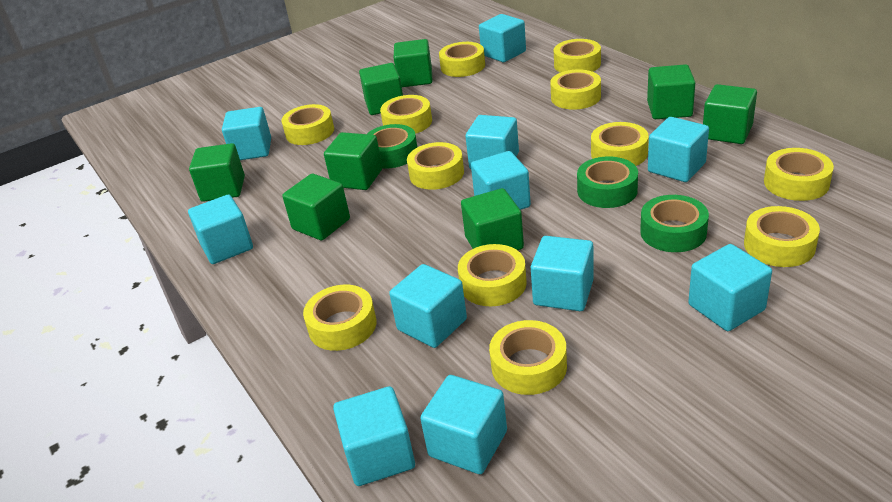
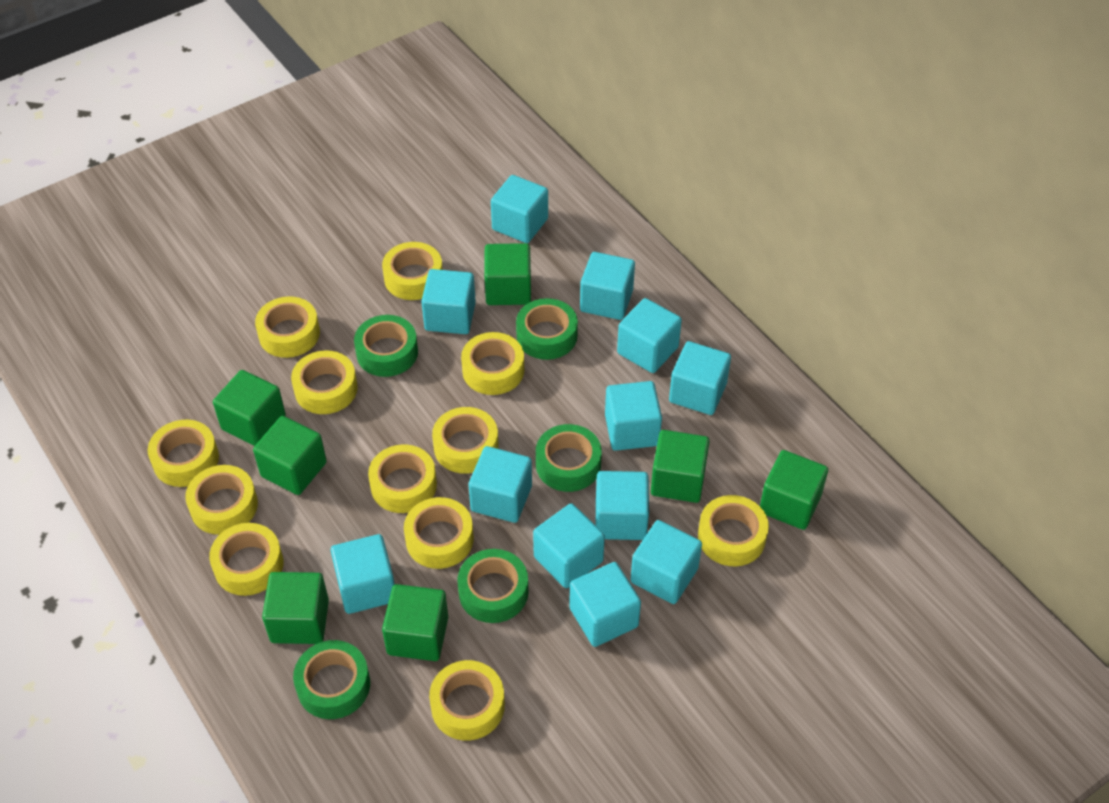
green cube: 8 -> 7
green tape: 3 -> 5
turquoise cube: 11 -> 12

